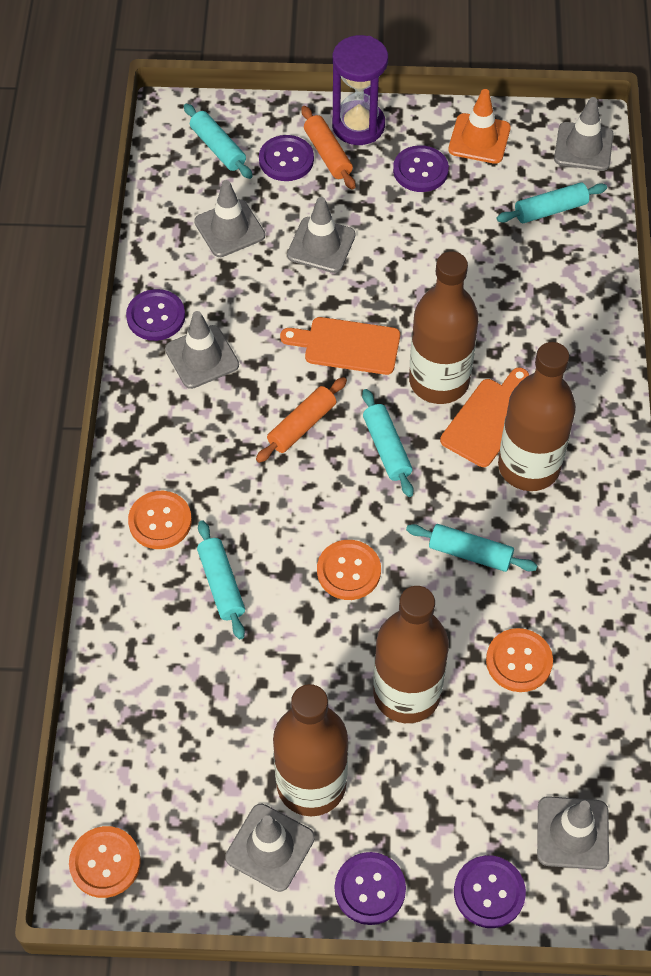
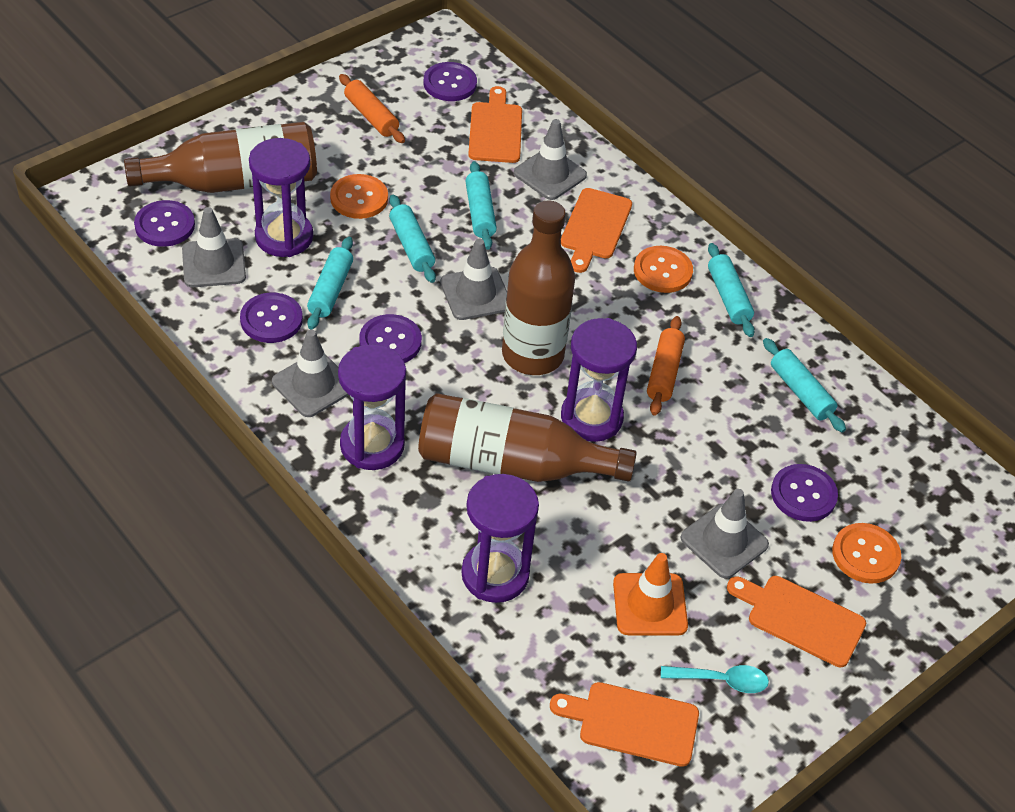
brown bottle: 4 -> 3
grey traffic cone: 6 -> 5
orange button: 4 -> 3
orange cutting board: 2 -> 4
purple hourglass: 1 -> 4
turquoise spoon: 0 -> 1

